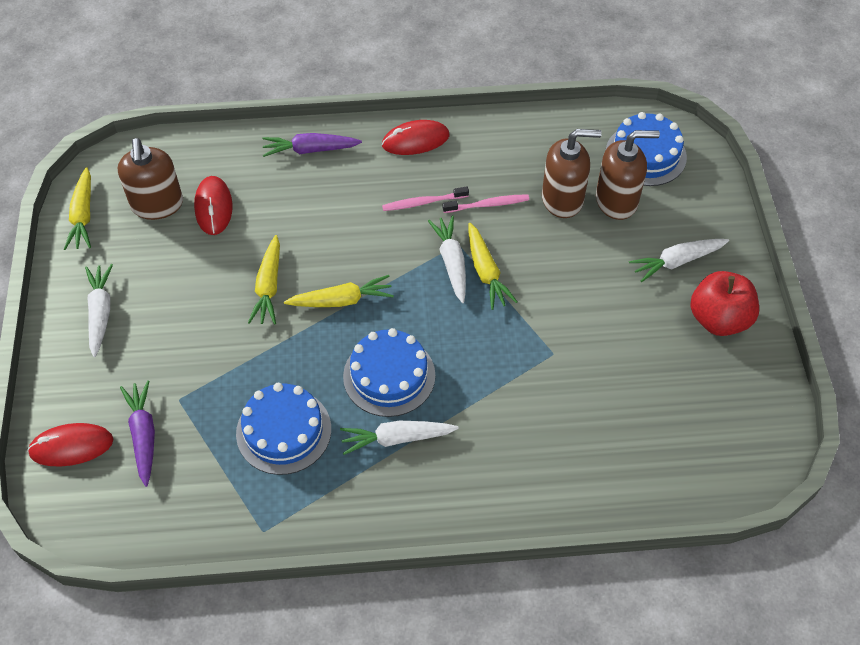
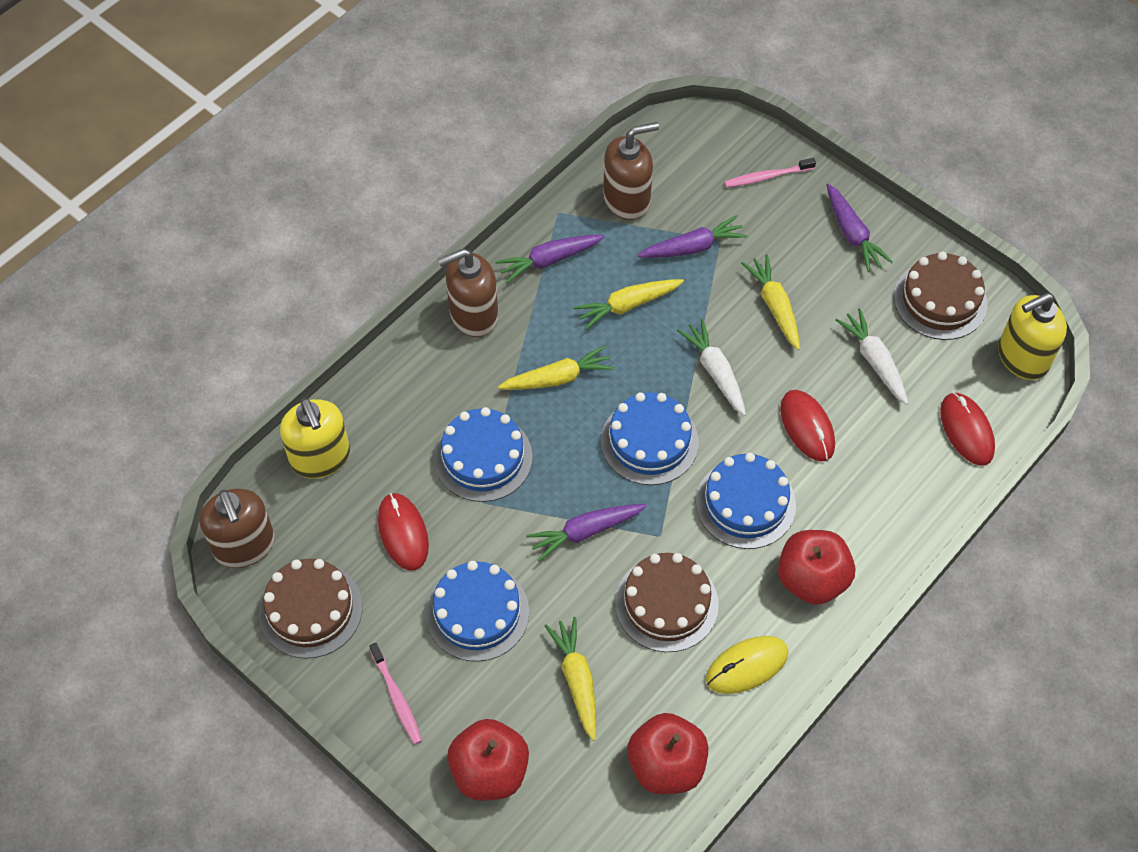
blue cake: 3 -> 4
brown cake: 0 -> 3
purple carrot: 2 -> 4
red apple: 1 -> 3
white carrot: 4 -> 2
yellow mouse: 0 -> 1
yellow soap dispenser: 0 -> 2

